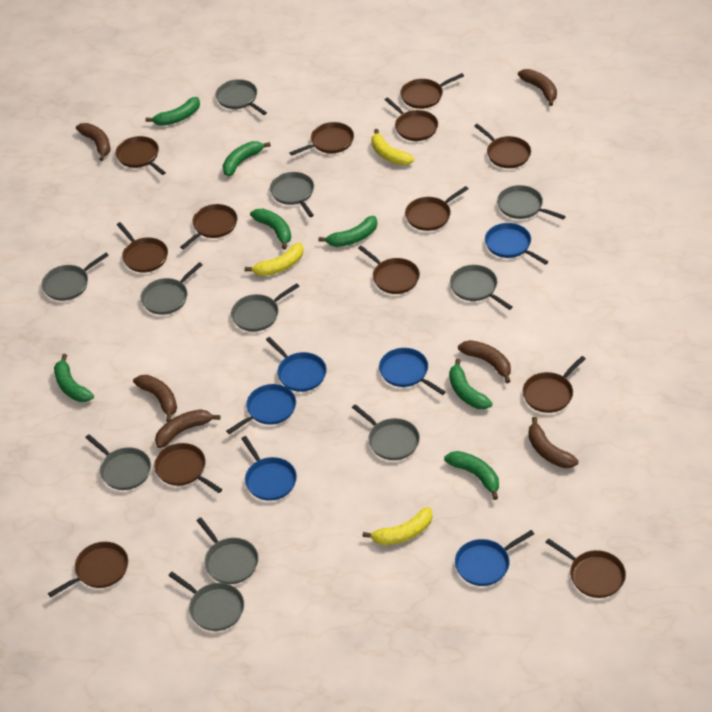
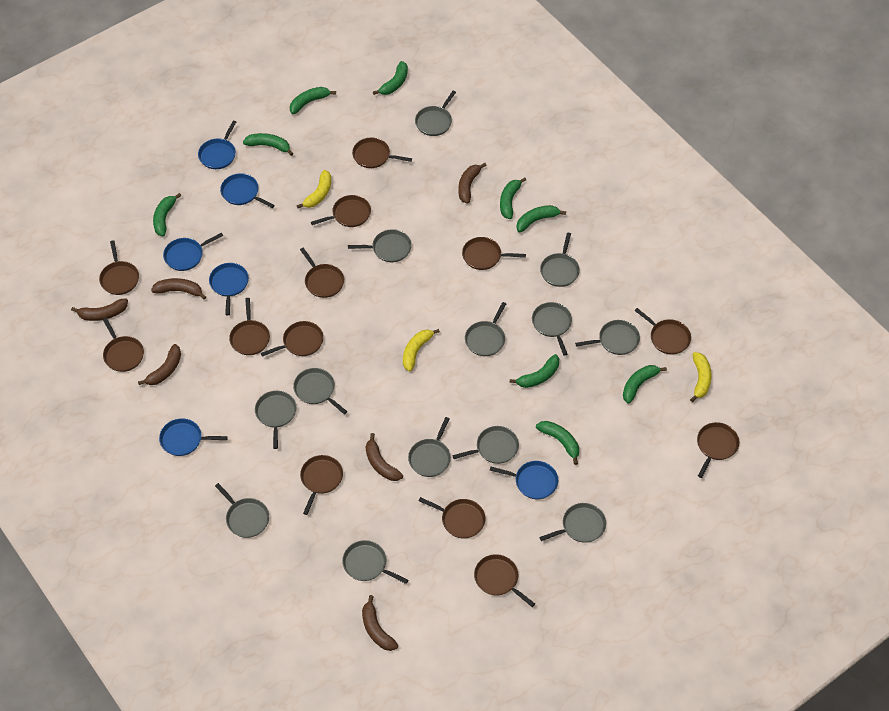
green banana: 7 -> 9
grey pan: 11 -> 13

